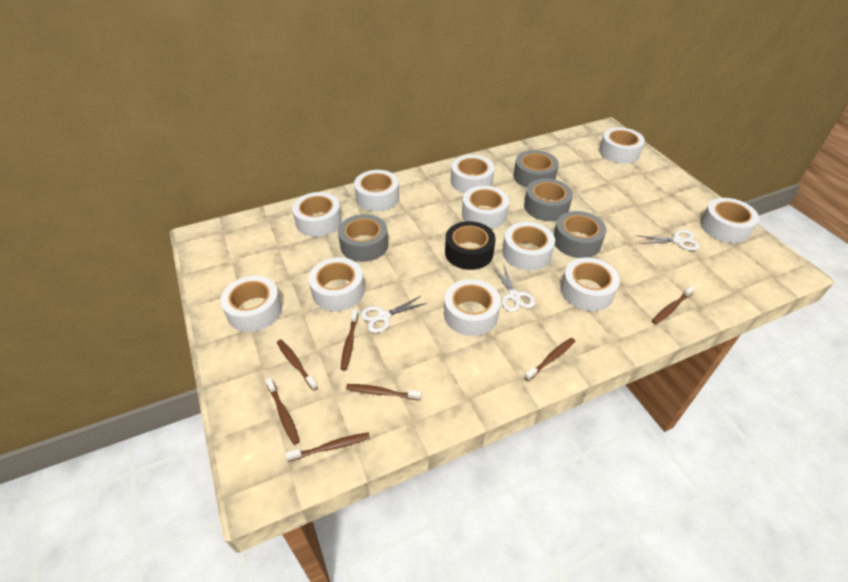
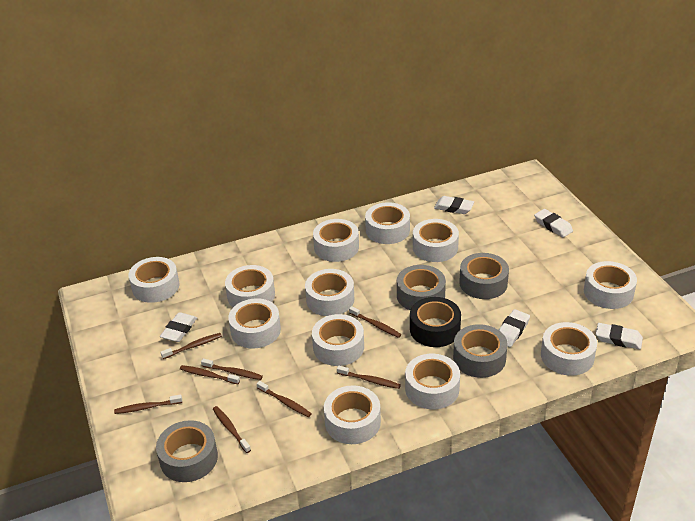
brown toothbrush: 7 -> 8
white eraser: 0 -> 5
white scissors: 3 -> 0
white tape: 11 -> 12

